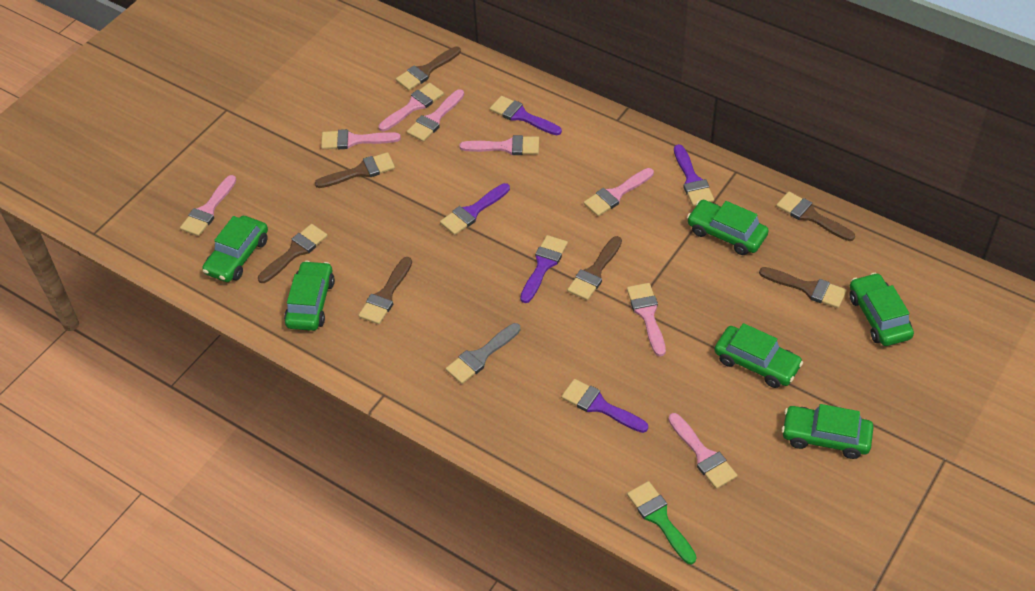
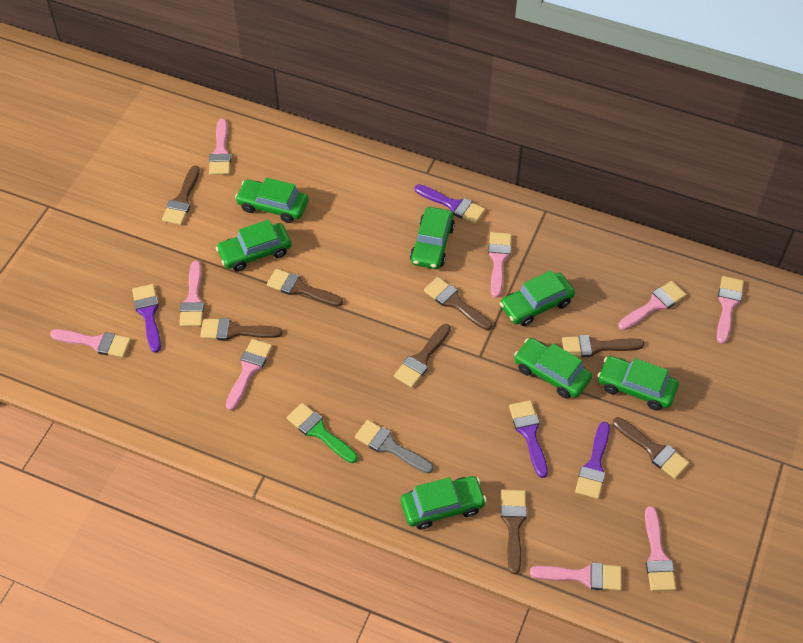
brown brush: 7 -> 8
green car: 6 -> 7
pink brush: 8 -> 9
purple brush: 5 -> 4

